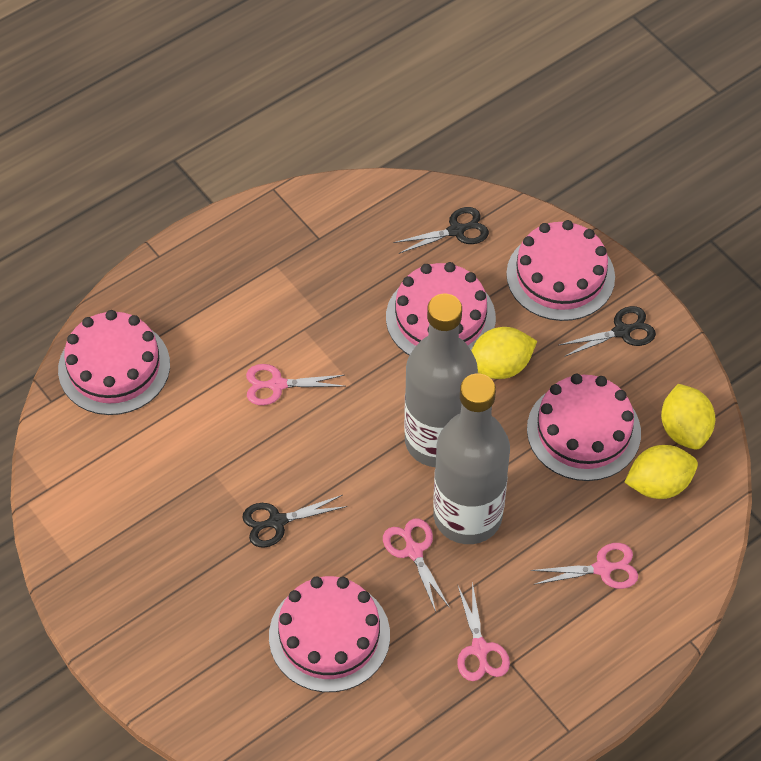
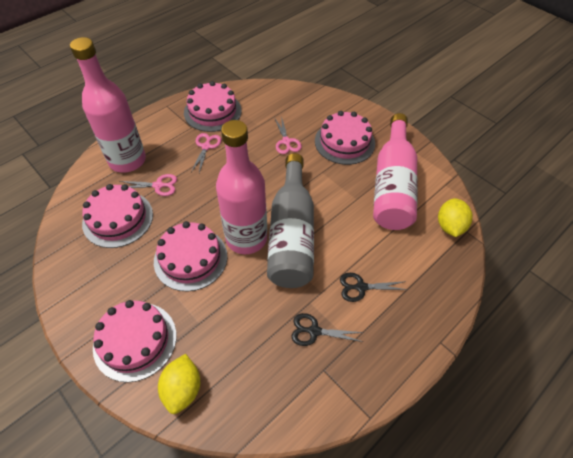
black scissors: 3 -> 2
grey bottle: 2 -> 1
pink bottle: 0 -> 3
pink scissors: 4 -> 3
yellow lemon: 3 -> 2

